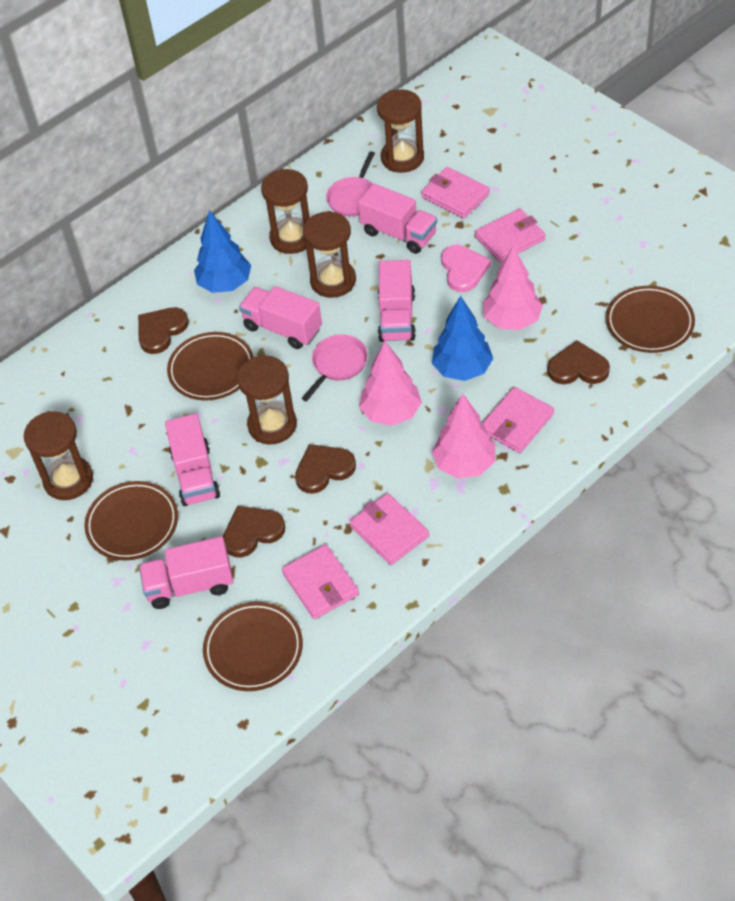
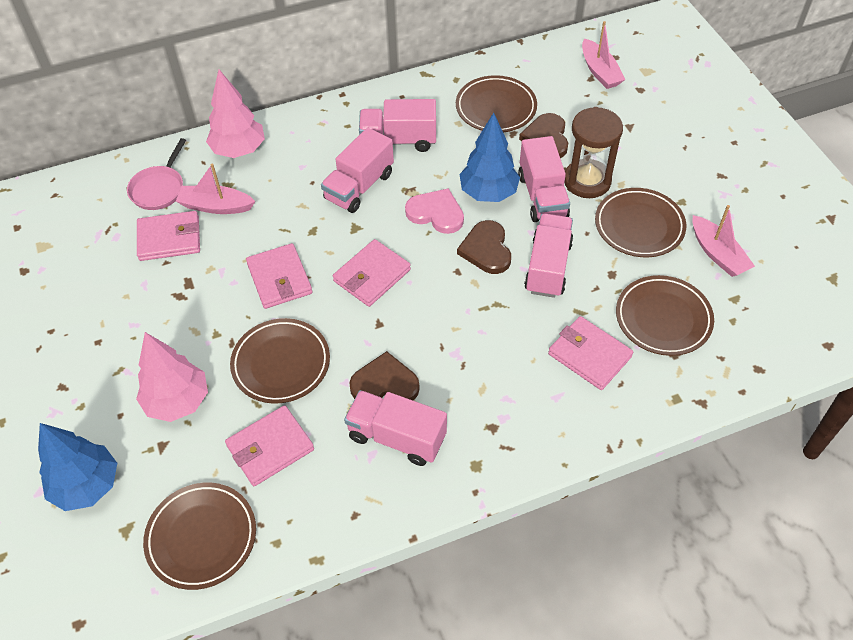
brown heart: 4 -> 3
brown hourglass: 5 -> 1
brown plate: 4 -> 5
pink boat: 0 -> 3
pink pan: 2 -> 1
pink tree: 3 -> 2

